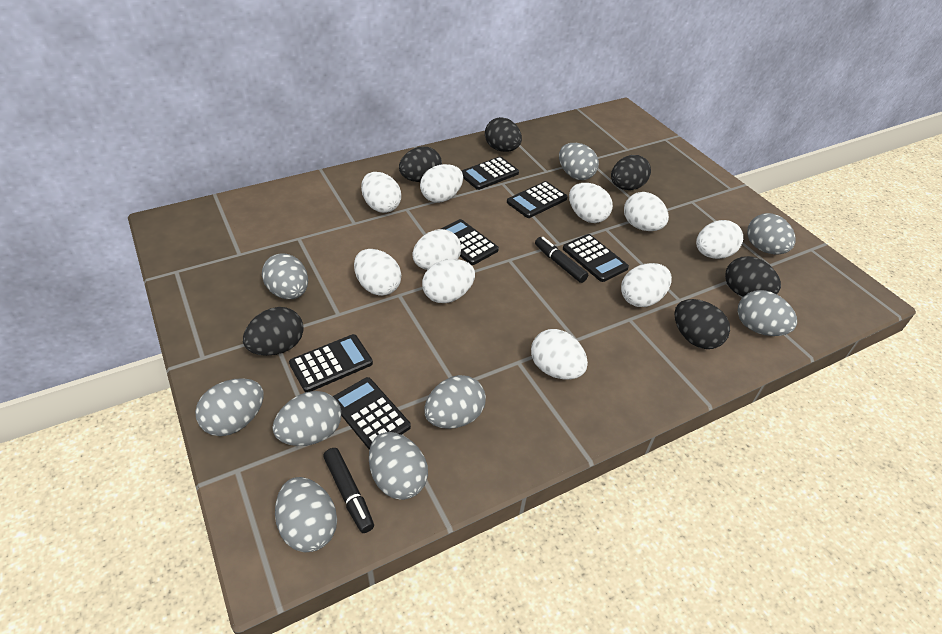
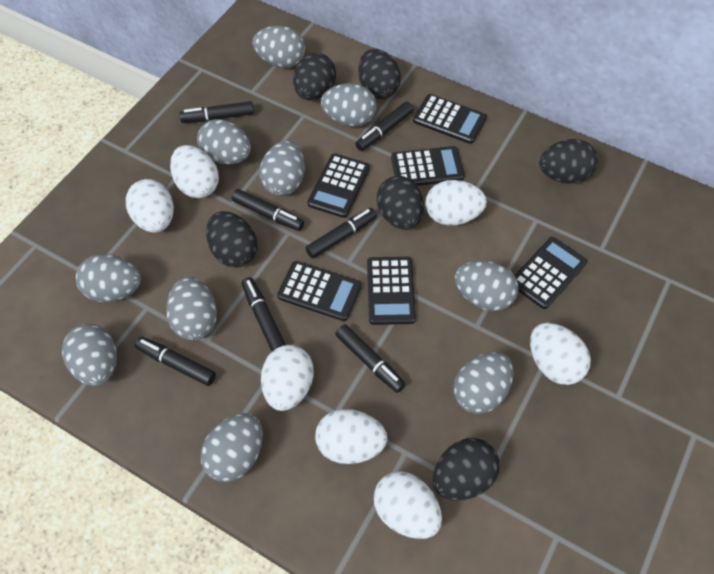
black marker: 2 -> 7
grey egg: 9 -> 10
white egg: 10 -> 7

